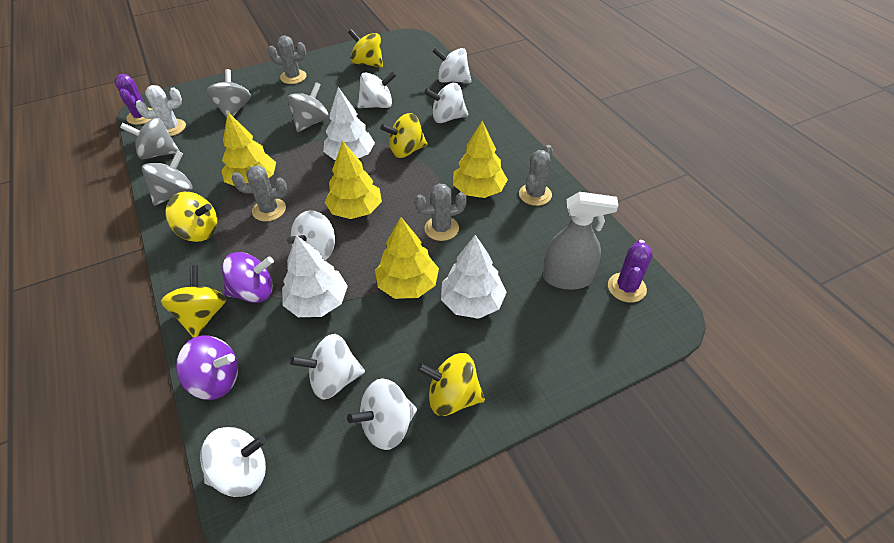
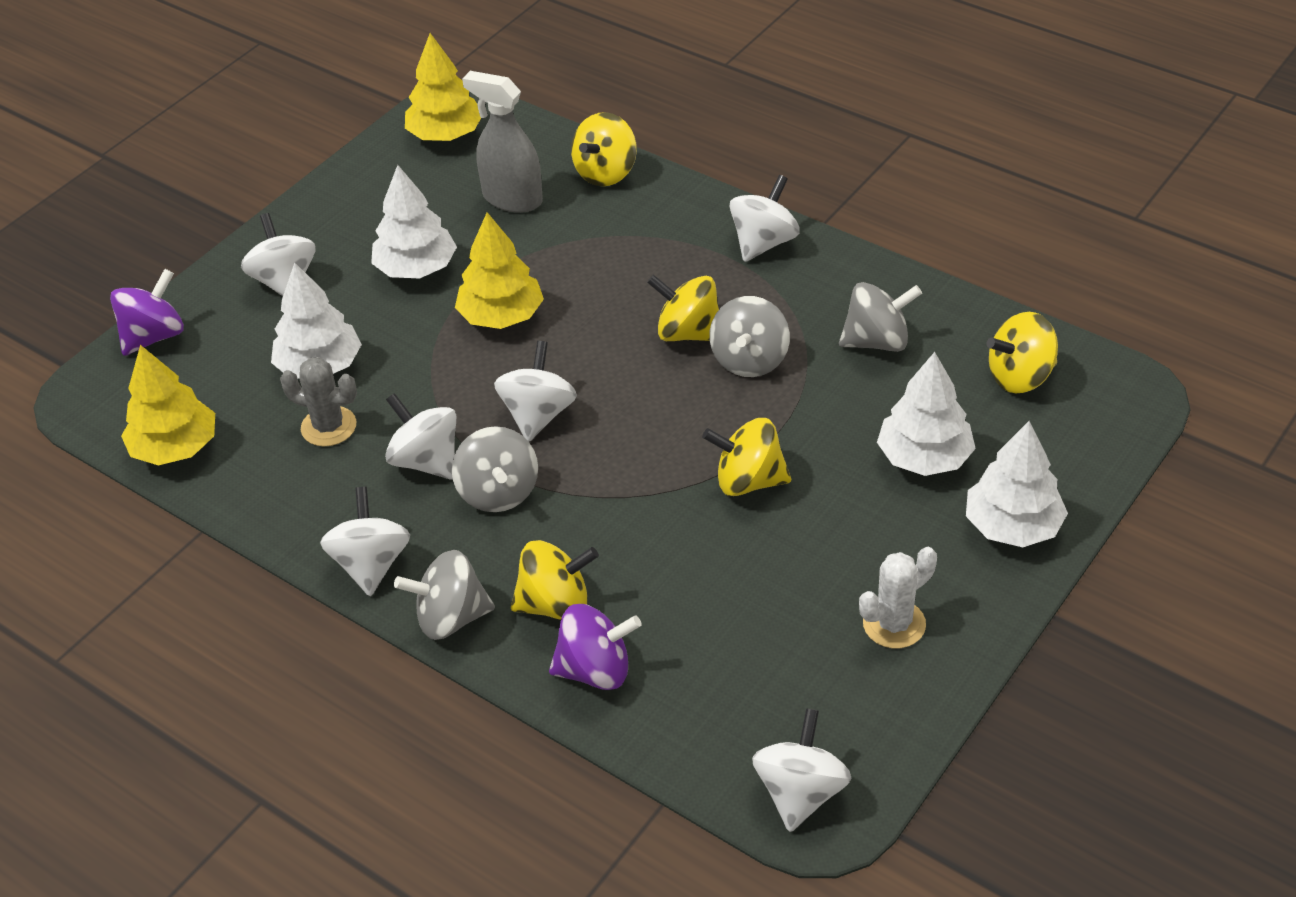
grey cactus: 4 -> 1
purple cactus: 2 -> 0
white spinning top: 7 -> 6
white tree: 3 -> 4
yellow tree: 4 -> 3

